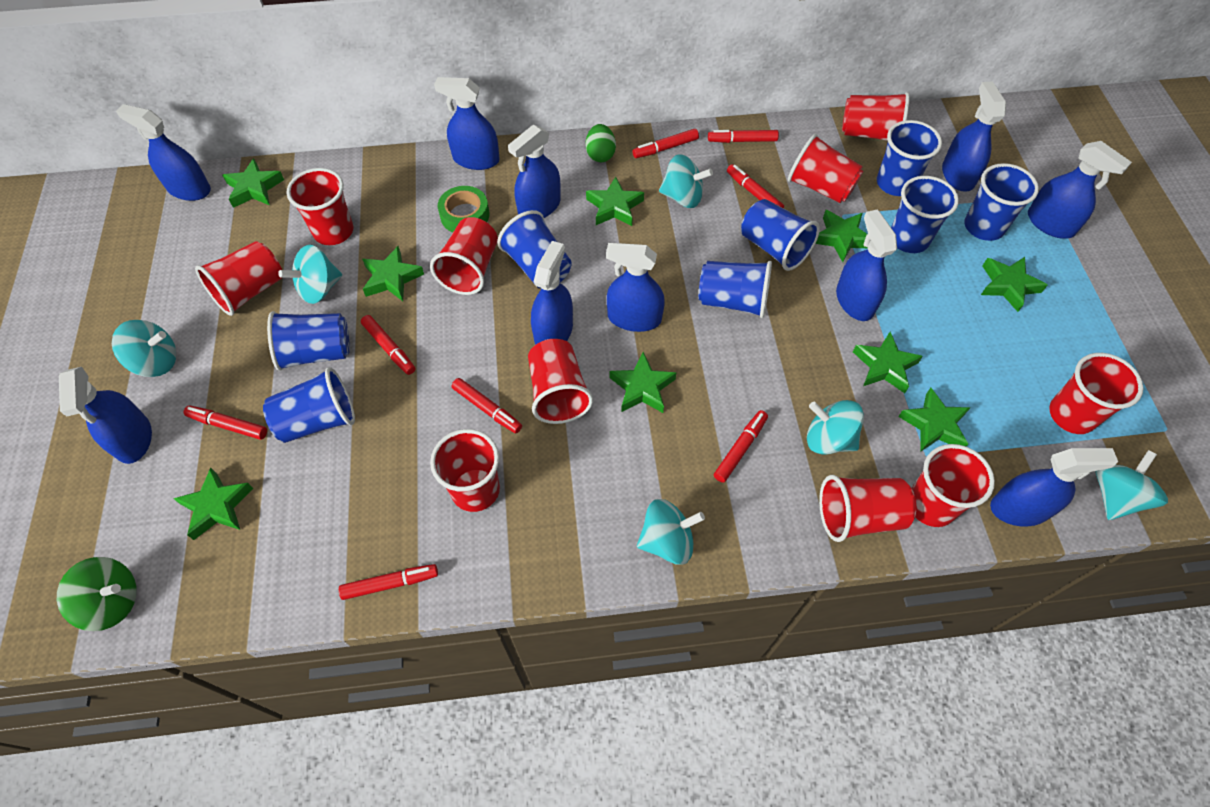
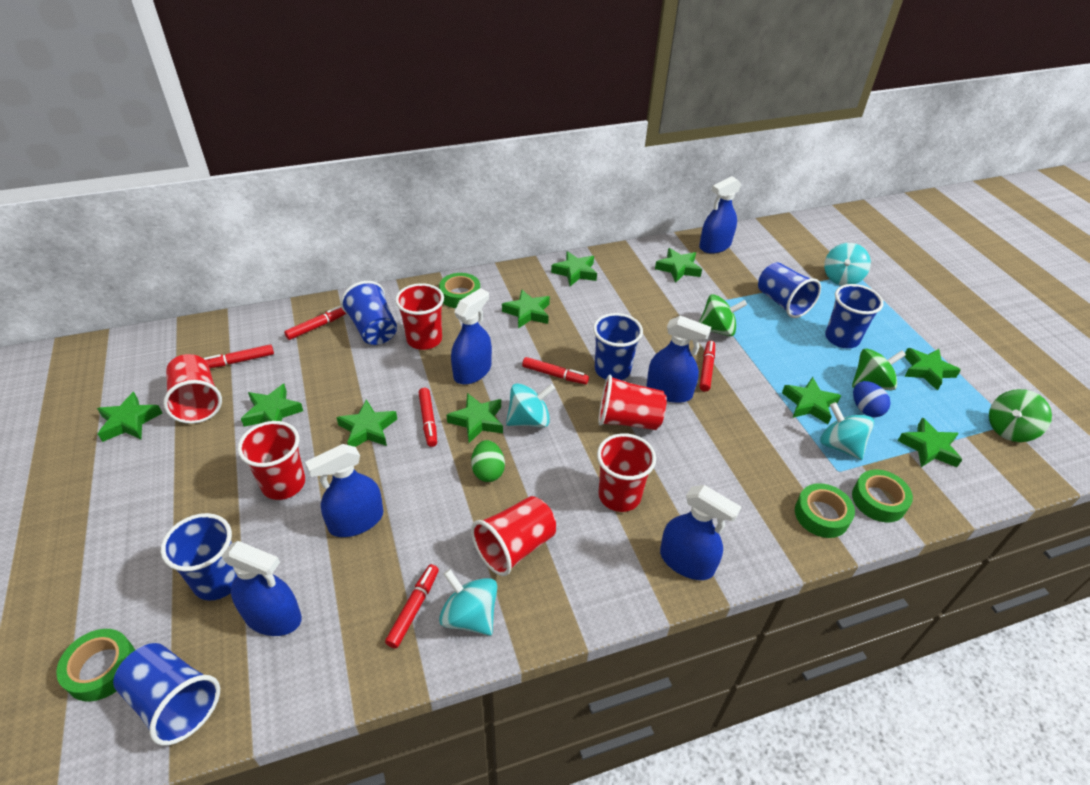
blue cup: 8 -> 6
blue egg: 0 -> 1
blue spray bottle: 10 -> 6
green spinning top: 1 -> 3
green star: 9 -> 10
green tape: 1 -> 4
red cup: 10 -> 6
red marker: 8 -> 6
turquoise spinning top: 6 -> 4

